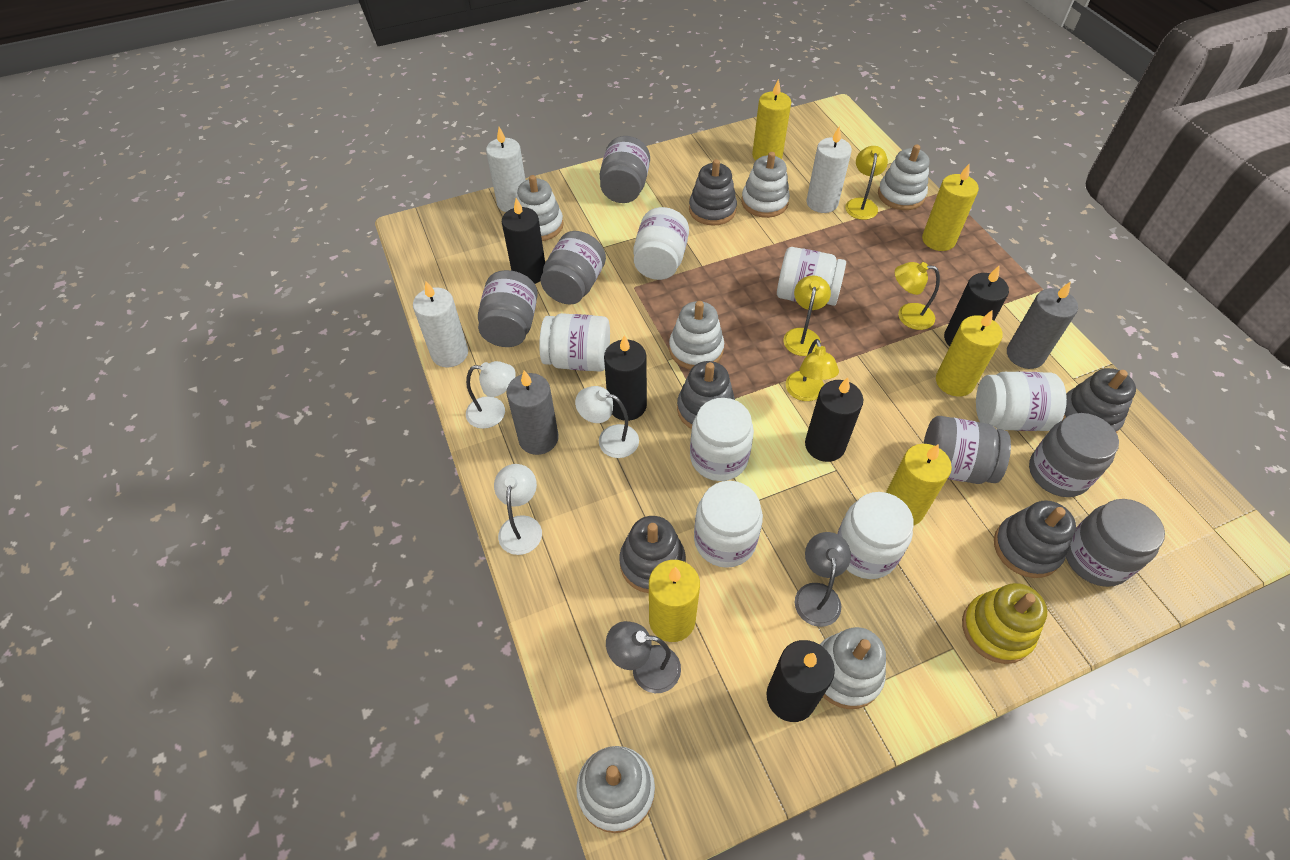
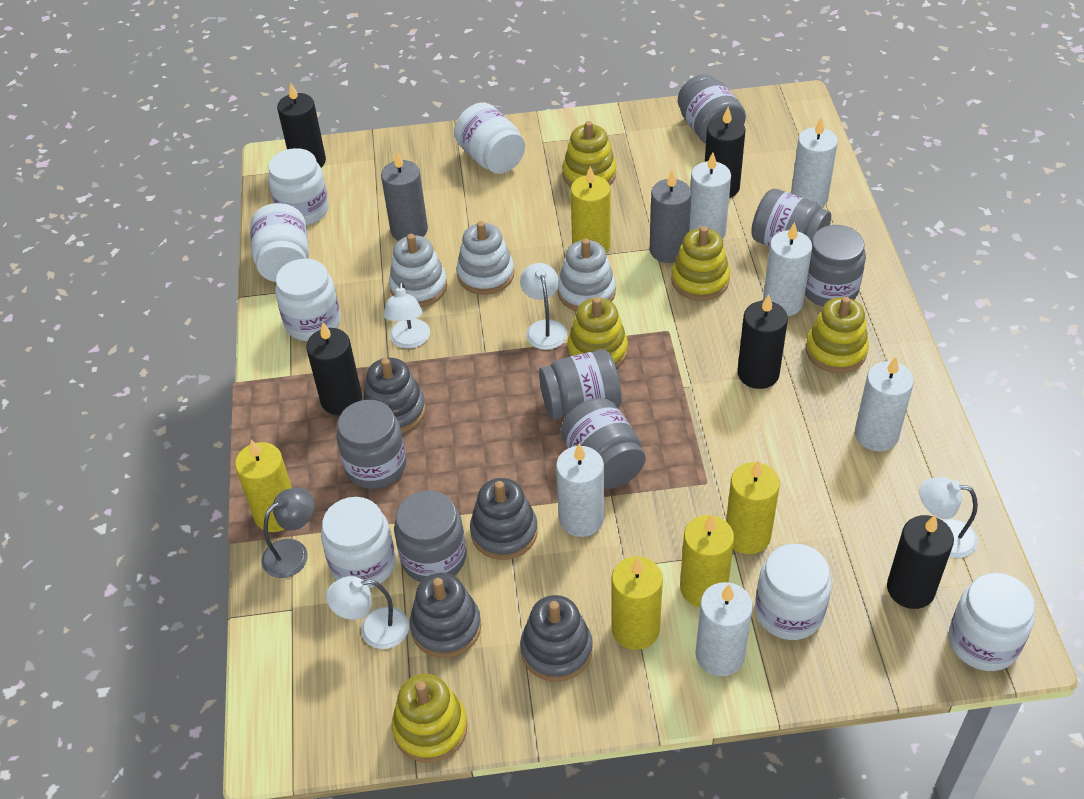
grey jar: 6 -> 7
grey lamp: 2 -> 1
grey stacking toy: 5 -> 4
white candle: 3 -> 6
white lamp: 3 -> 4
white stacking toy: 6 -> 3
yellow lamp: 4 -> 0
yellow stacking toy: 1 -> 5

